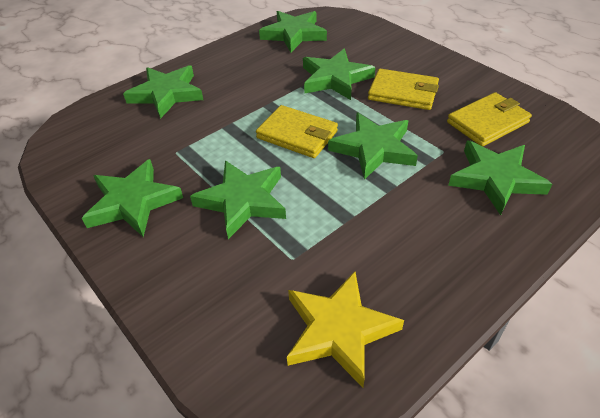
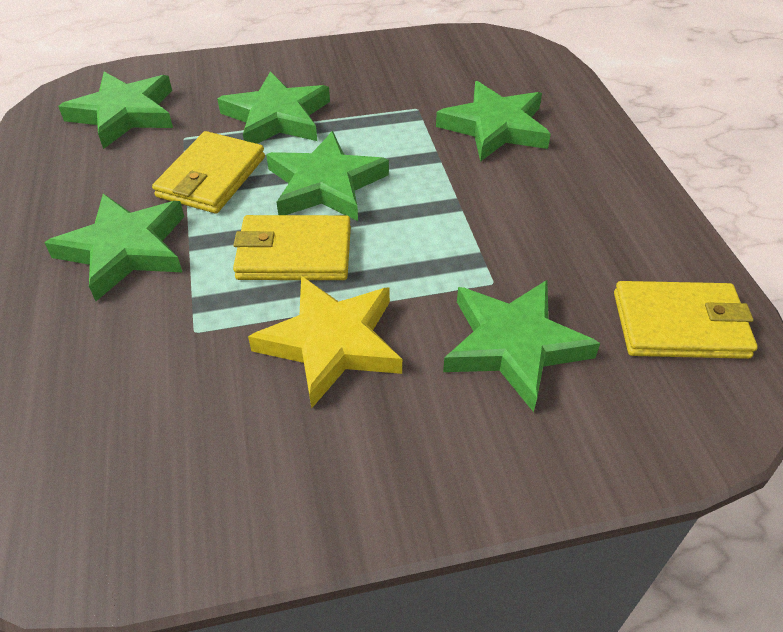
green star: 7 -> 6

